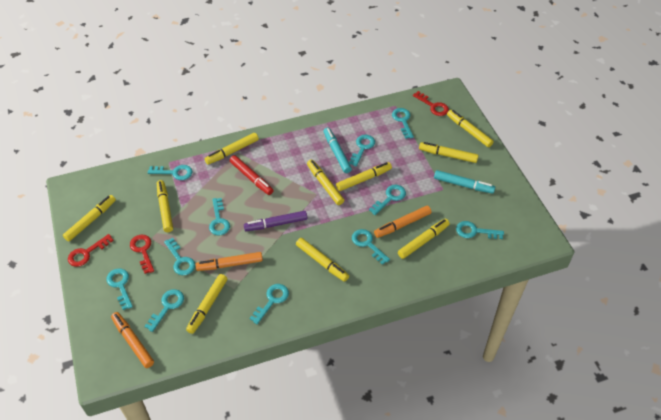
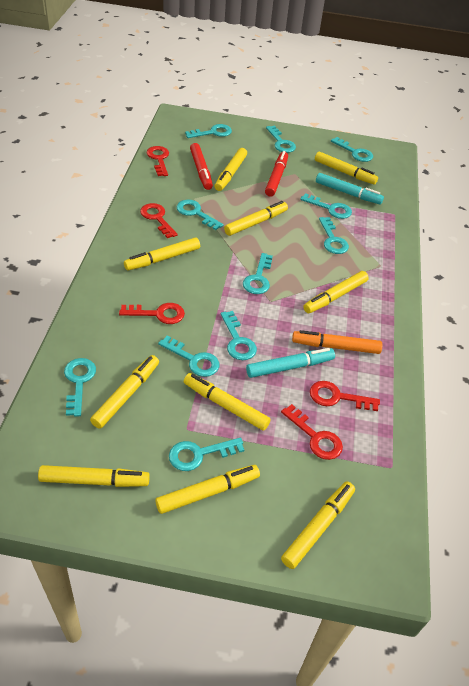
orange marker: 3 -> 1
purple marker: 1 -> 0
red key: 3 -> 5
red marker: 1 -> 2

